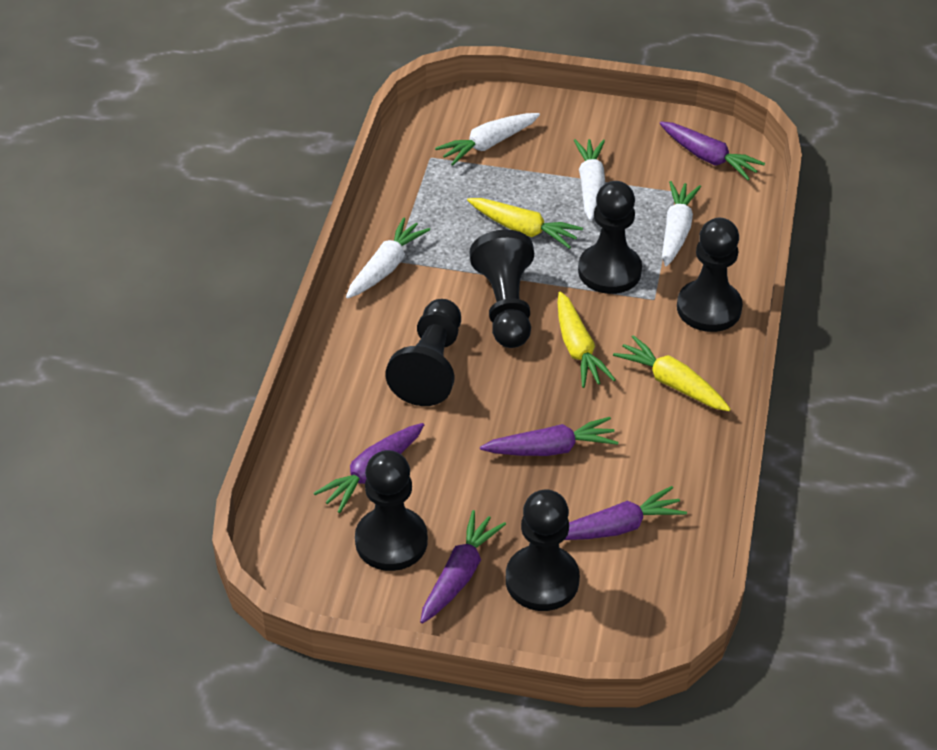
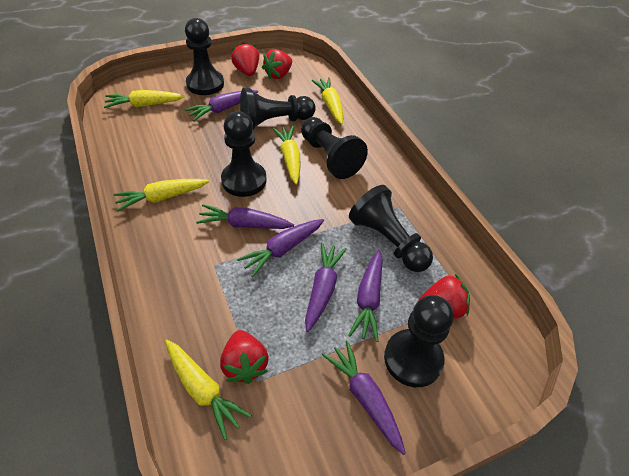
purple carrot: 5 -> 6
red strawberry: 0 -> 4
white carrot: 4 -> 0
yellow carrot: 3 -> 5

